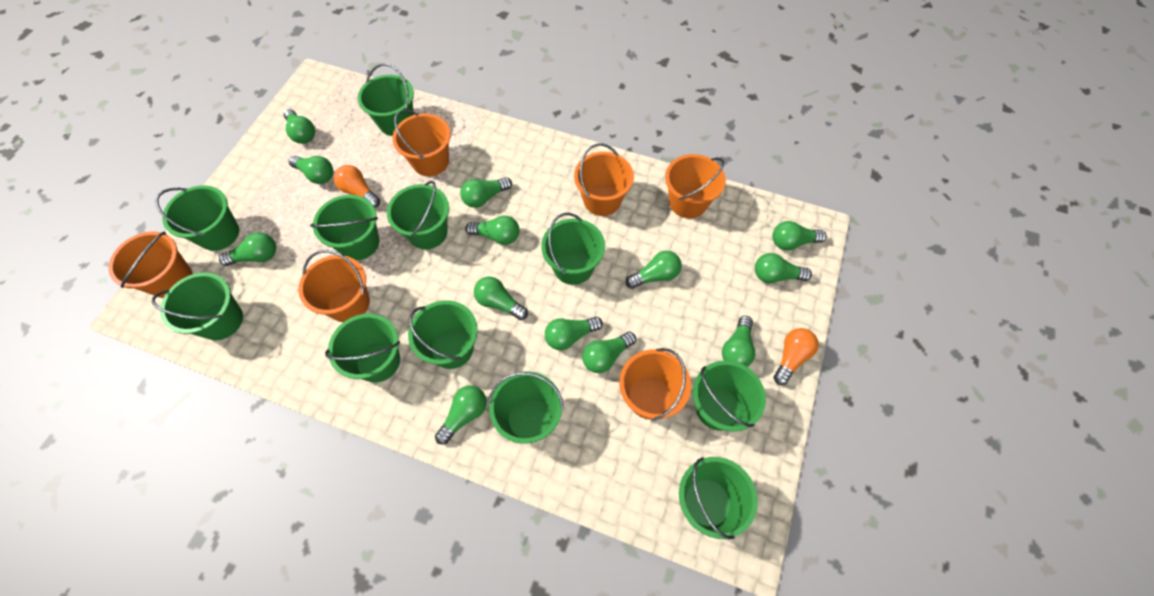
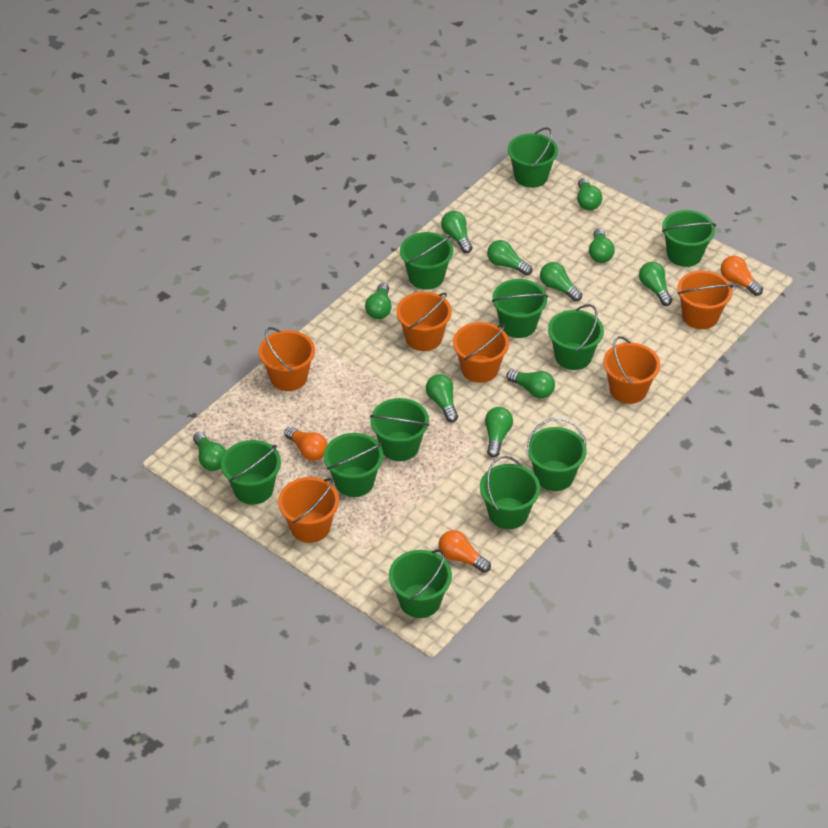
green light bulb: 13 -> 11
orange light bulb: 2 -> 3

